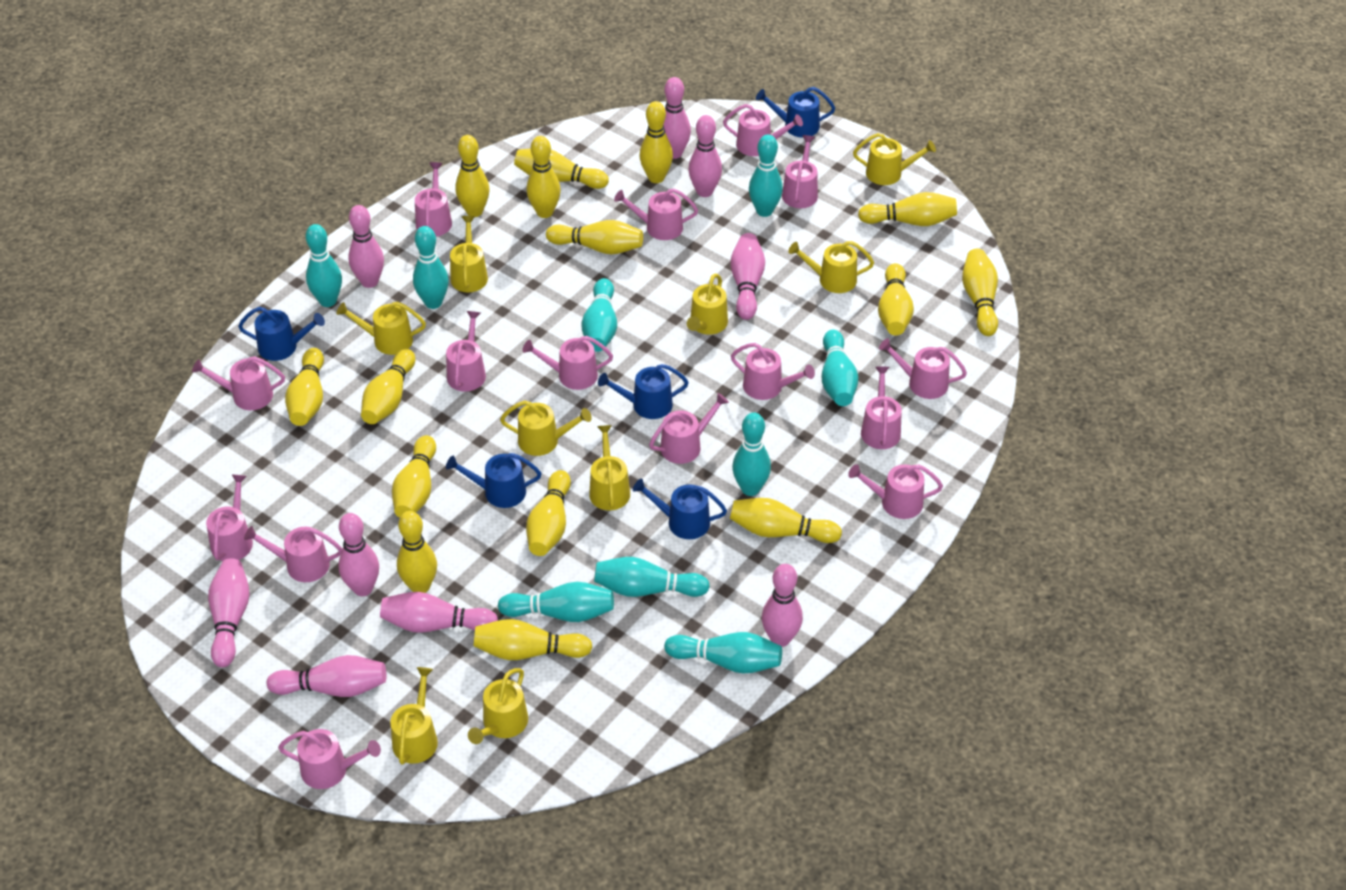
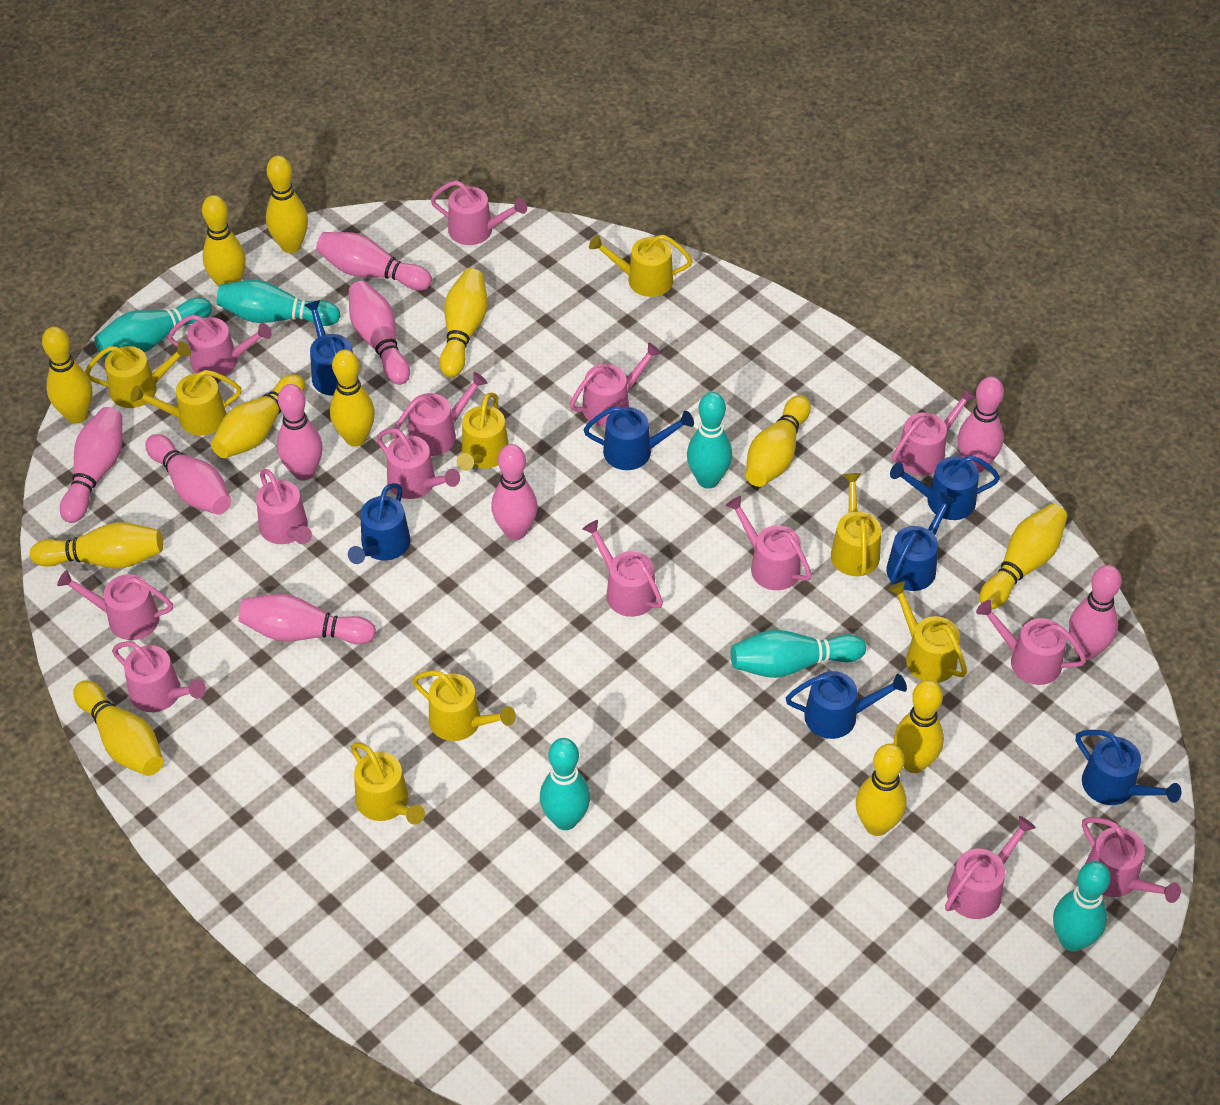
blue watering can: 5 -> 7
pink watering can: 15 -> 14
turquoise bowling pin: 9 -> 6
yellow bowling pin: 15 -> 12
yellow watering can: 9 -> 8

